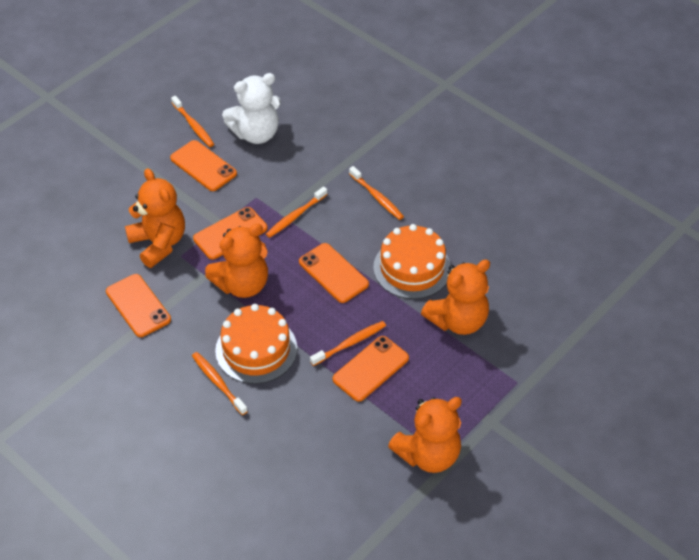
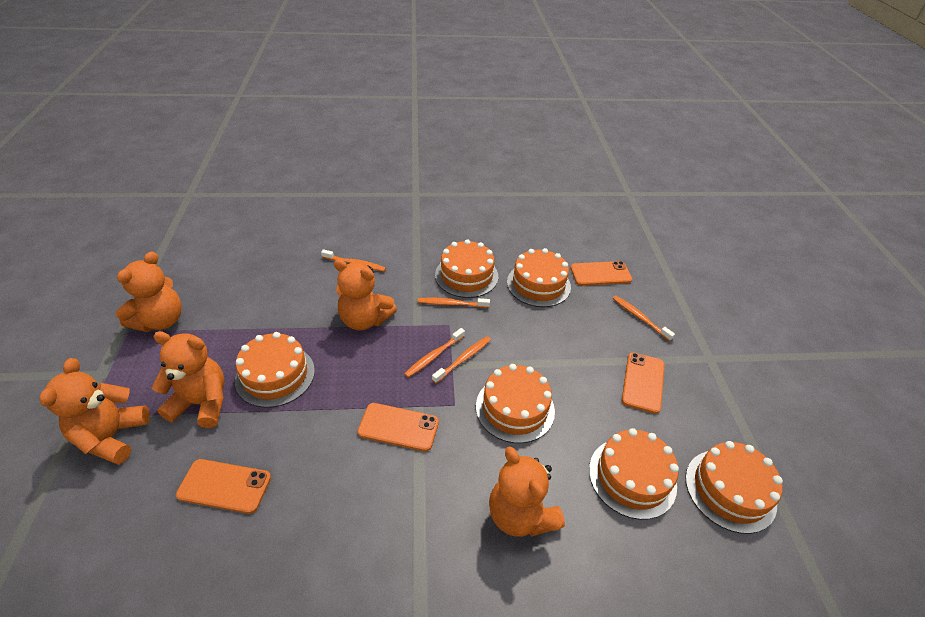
orange cake: 2 -> 6
orange phone: 5 -> 4
orange teddy bear: 4 -> 5
white teddy bear: 1 -> 0

